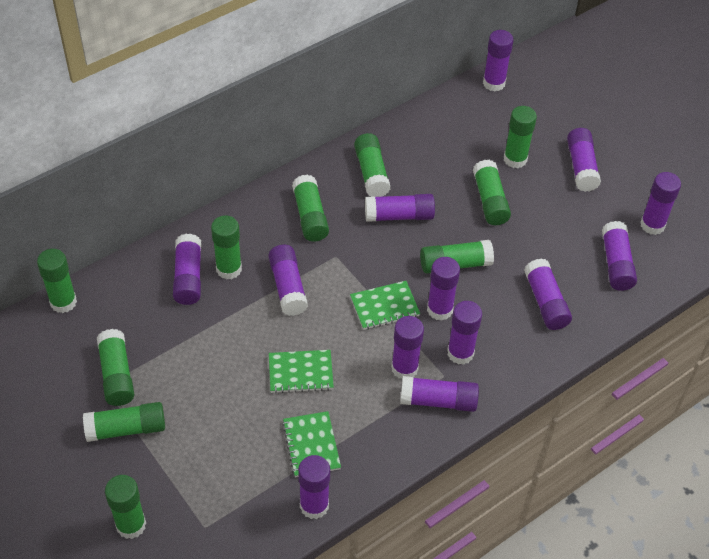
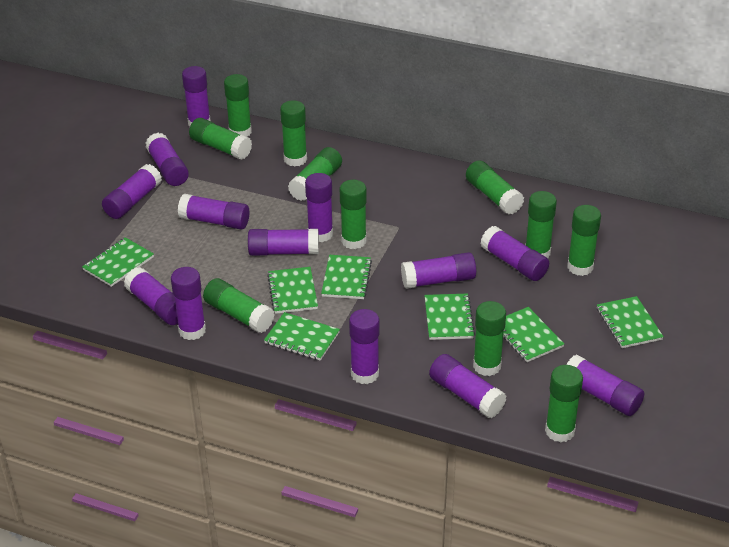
green glue stick: 10 -> 11
green notebook: 3 -> 7

